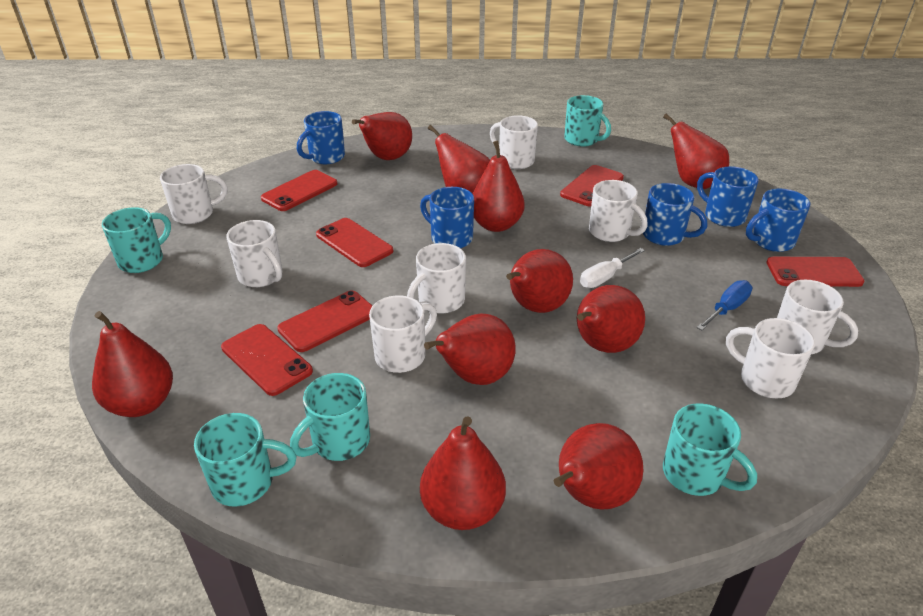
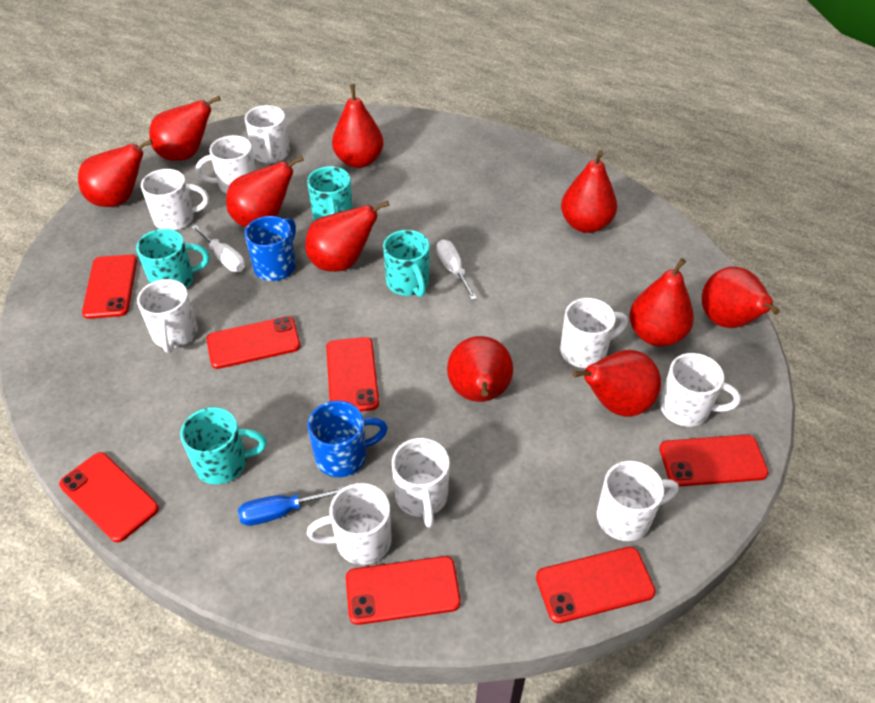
blue mug: 5 -> 2
red phone: 6 -> 7
turquoise mug: 5 -> 4
white mug: 8 -> 9
white screwdriver: 1 -> 2

